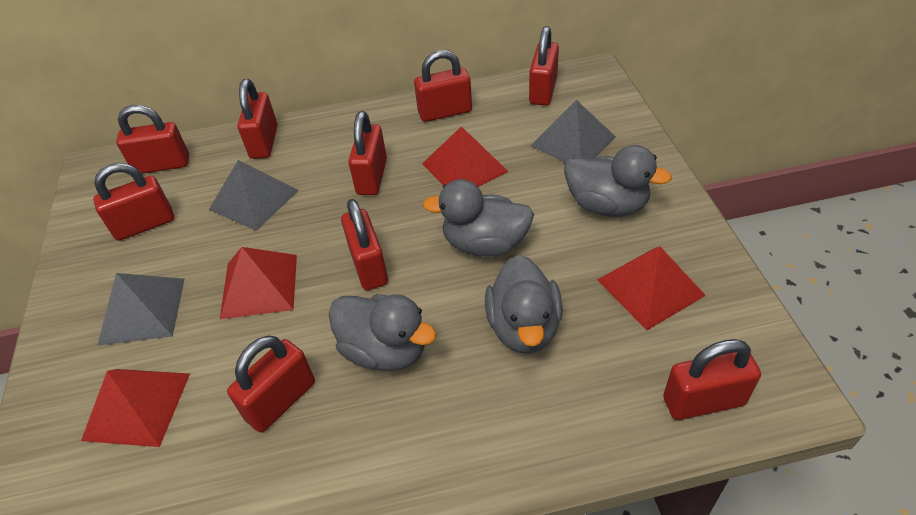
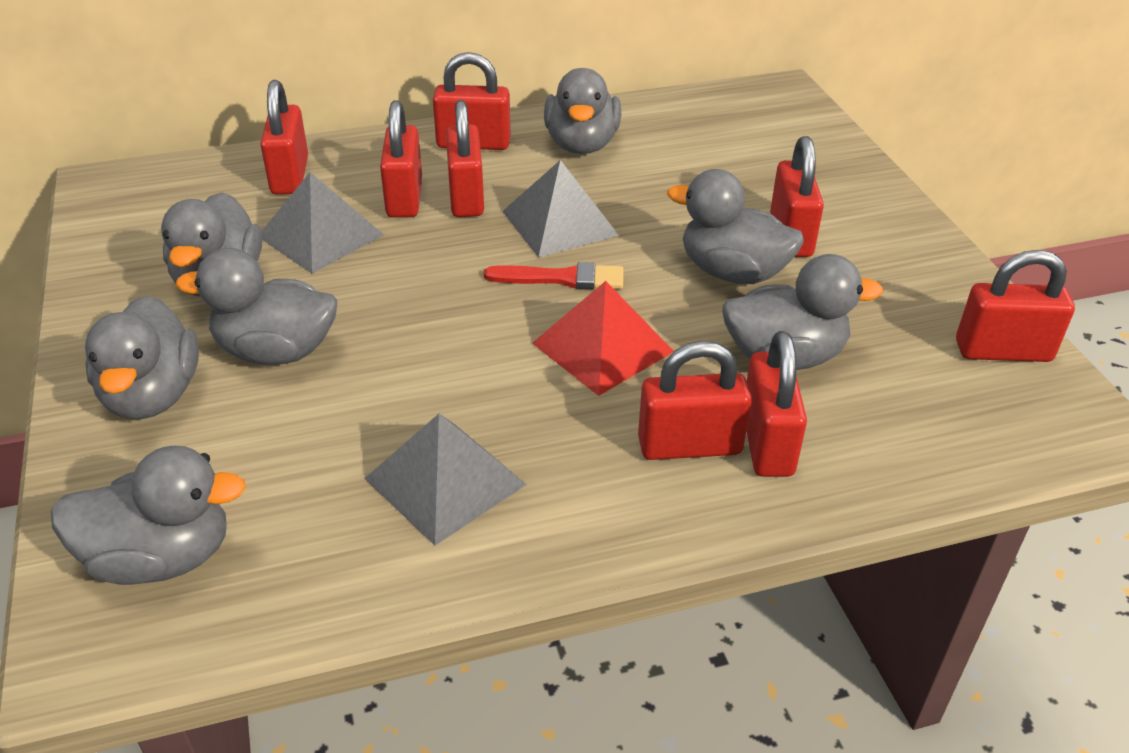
grey duck: 4 -> 7
red brush: 0 -> 1
red padlock: 9 -> 8
red pyramid: 4 -> 1

